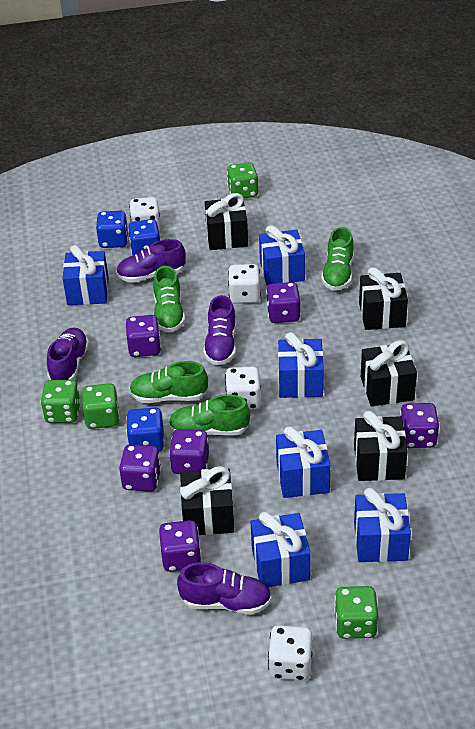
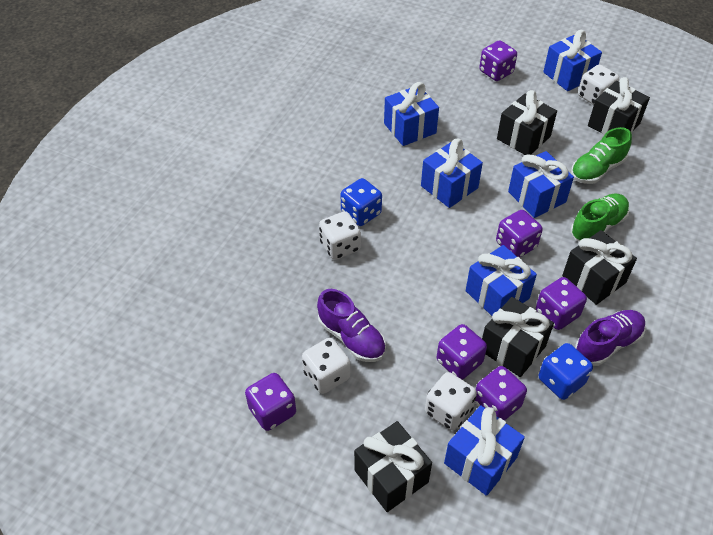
blue dice: 3 -> 2
green dice: 4 -> 0
green shoe: 4 -> 2
purple shoe: 4 -> 2

